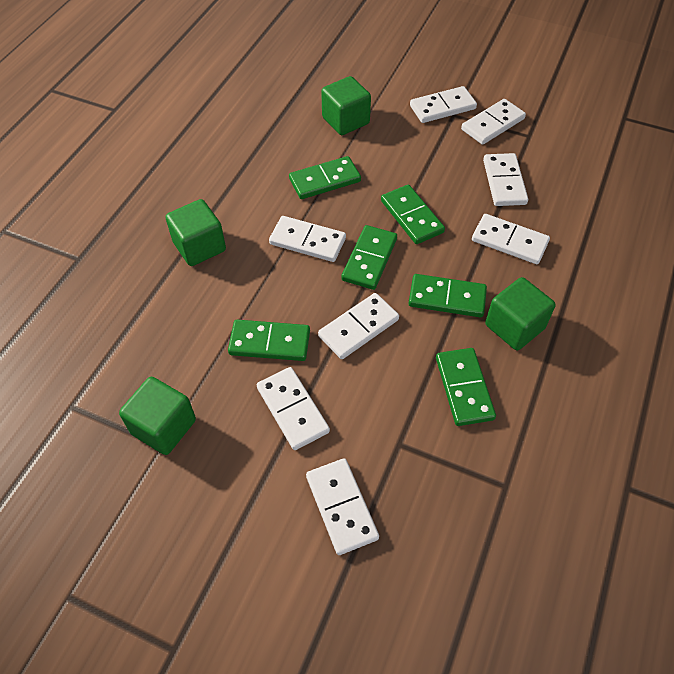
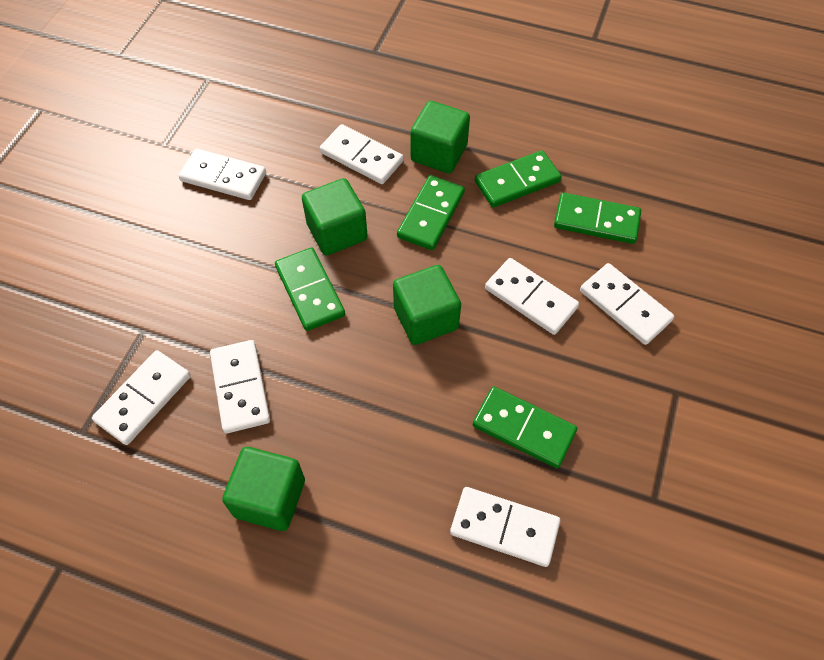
green domino: 6 -> 5
white domino: 8 -> 7

